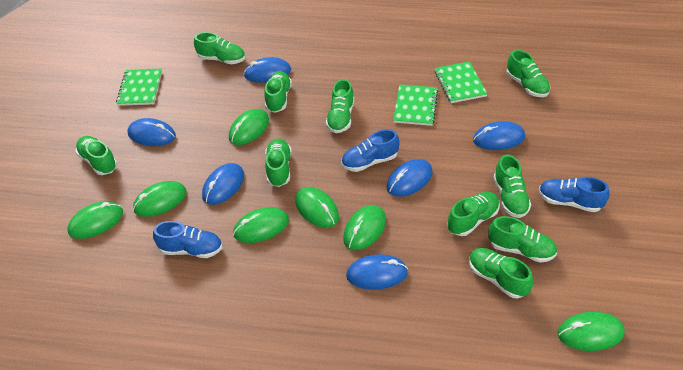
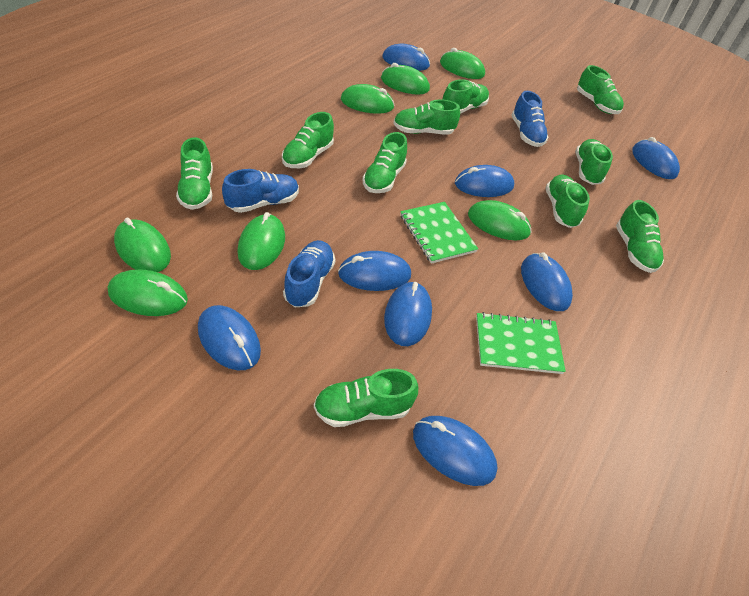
blue mouse: 6 -> 8
green notebook: 3 -> 2

